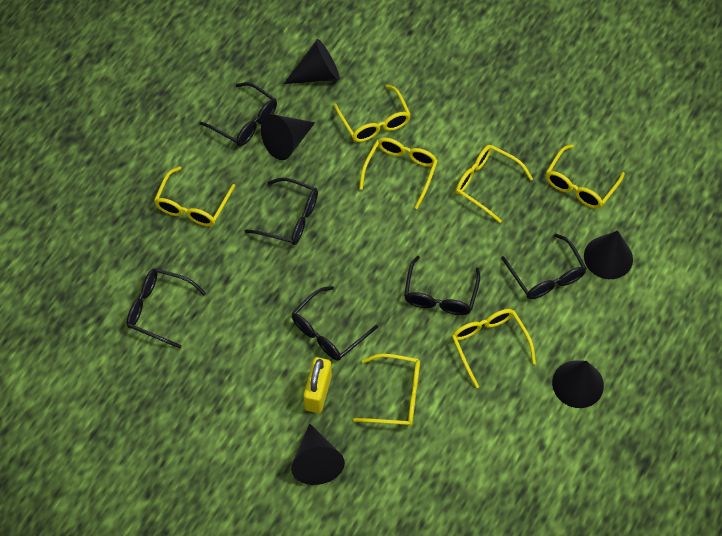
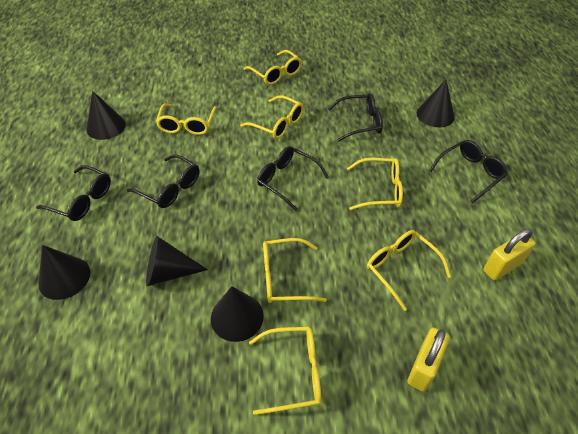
black glasses: 6 -> 5
yellow padlock: 1 -> 2

